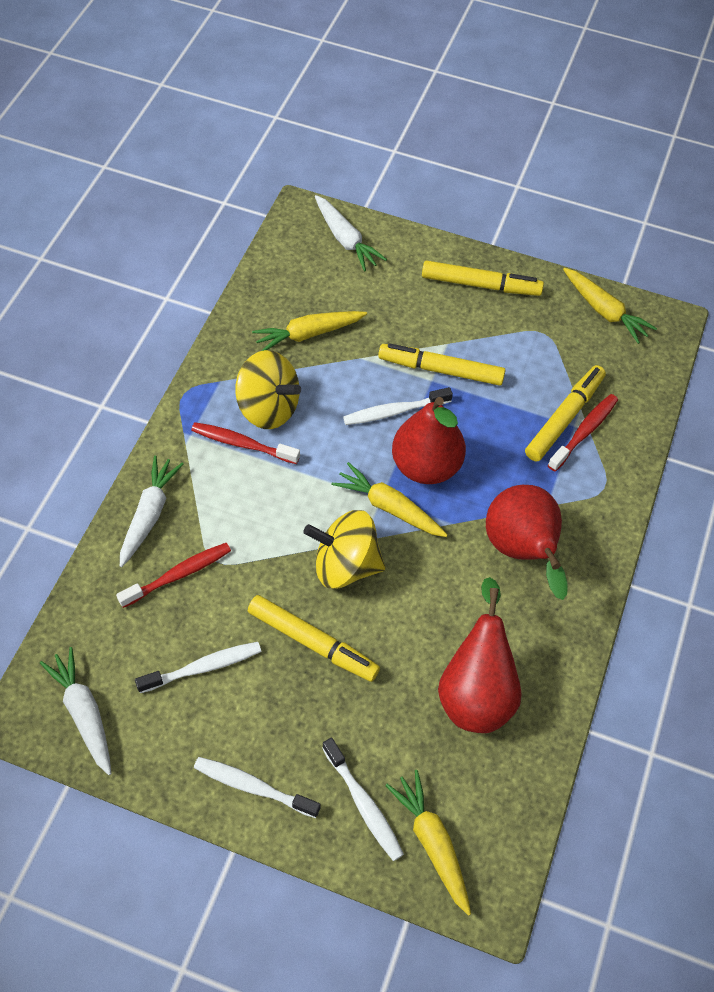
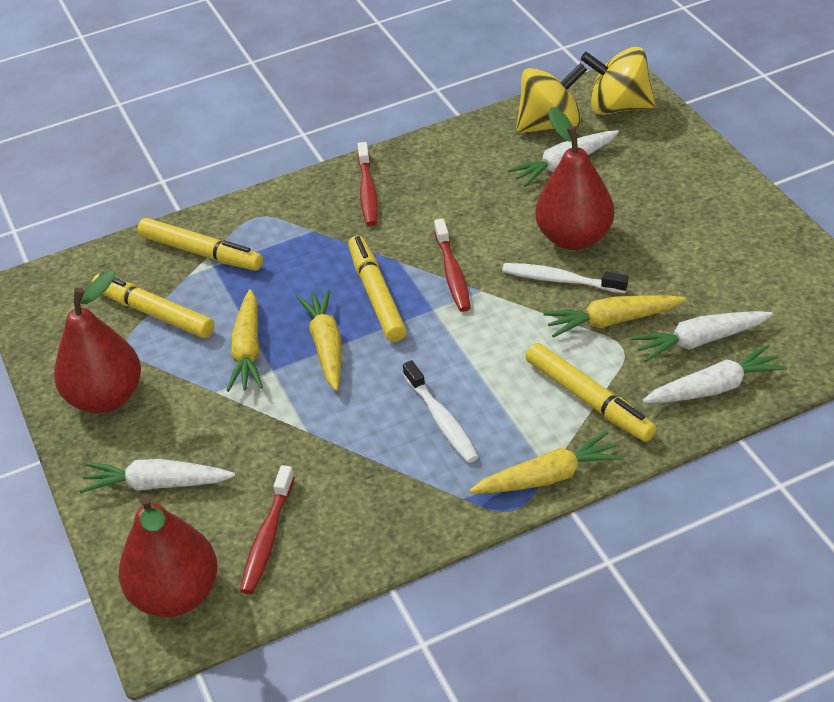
white carrot: 3 -> 4
white toothbrush: 4 -> 2

